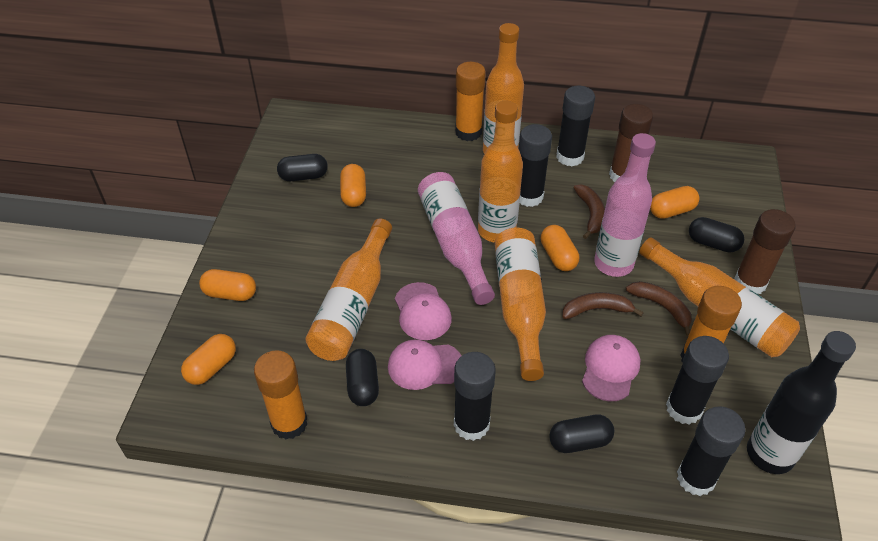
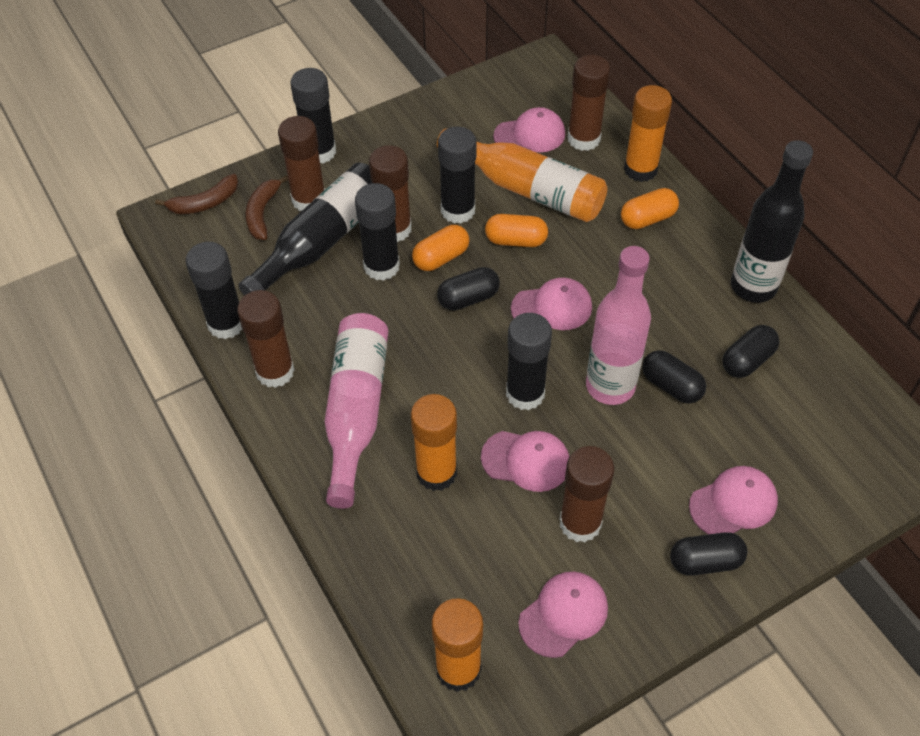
black bottle: 1 -> 2
brown banana: 3 -> 2
brown glue stick: 2 -> 5
orange bottle: 5 -> 1
orange capsule: 5 -> 3
pink cap: 3 -> 5

